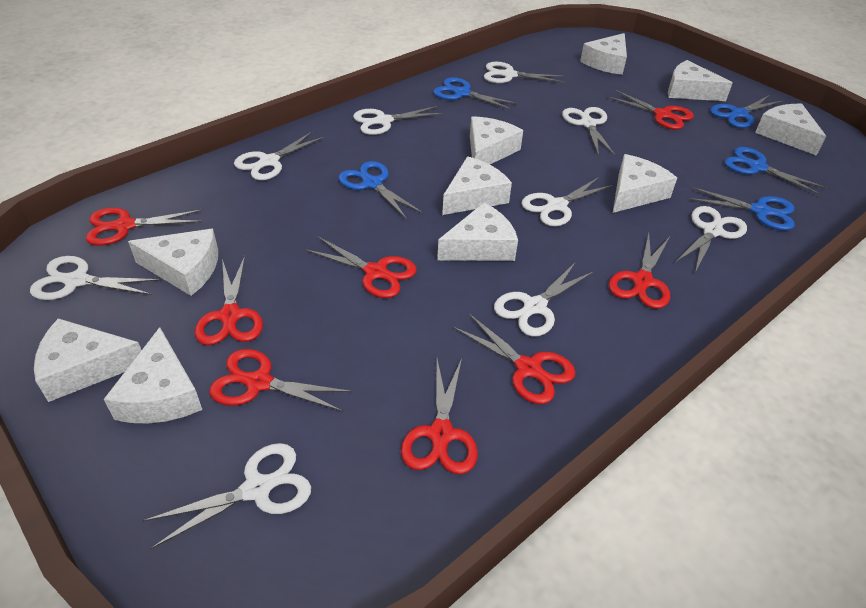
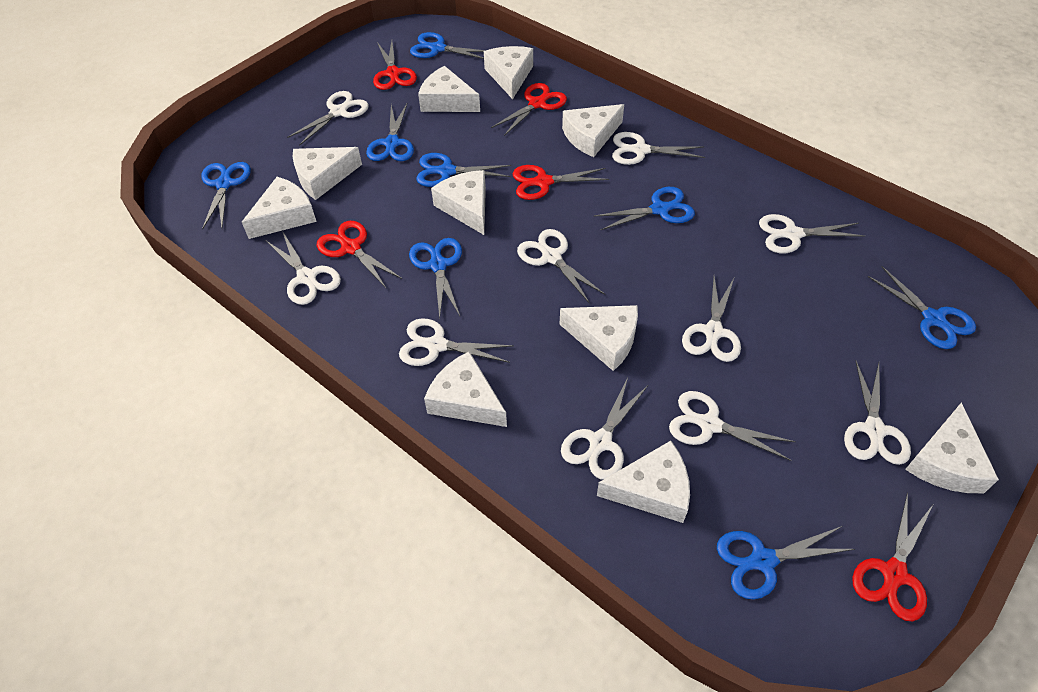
blue scissors: 5 -> 8
red scissors: 8 -> 5
white scissors: 9 -> 10

